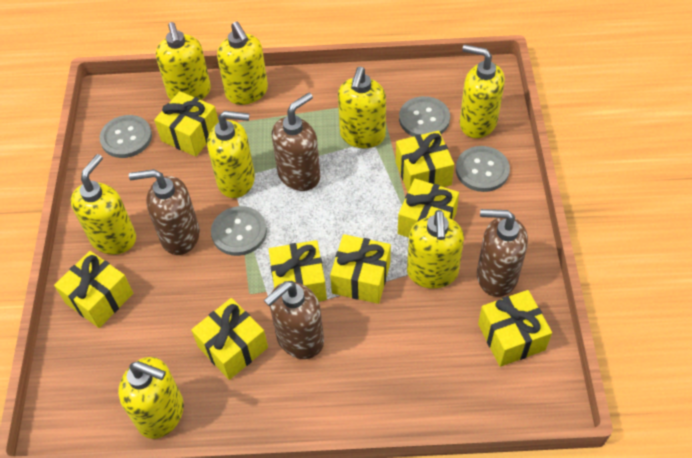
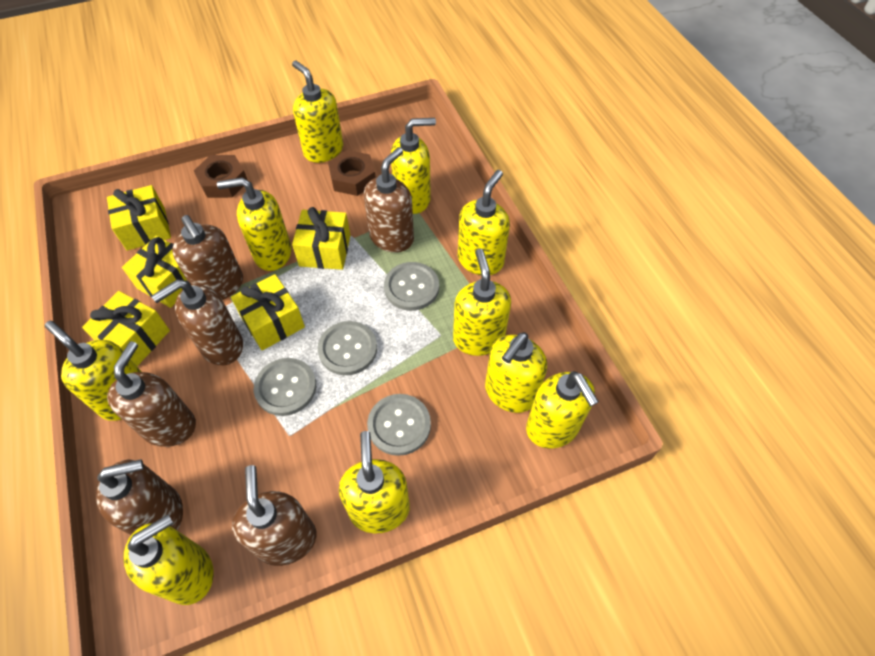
brown nut: 0 -> 2
brown soap dispenser: 4 -> 6
yellow gift: 8 -> 5
yellow soap dispenser: 8 -> 10

